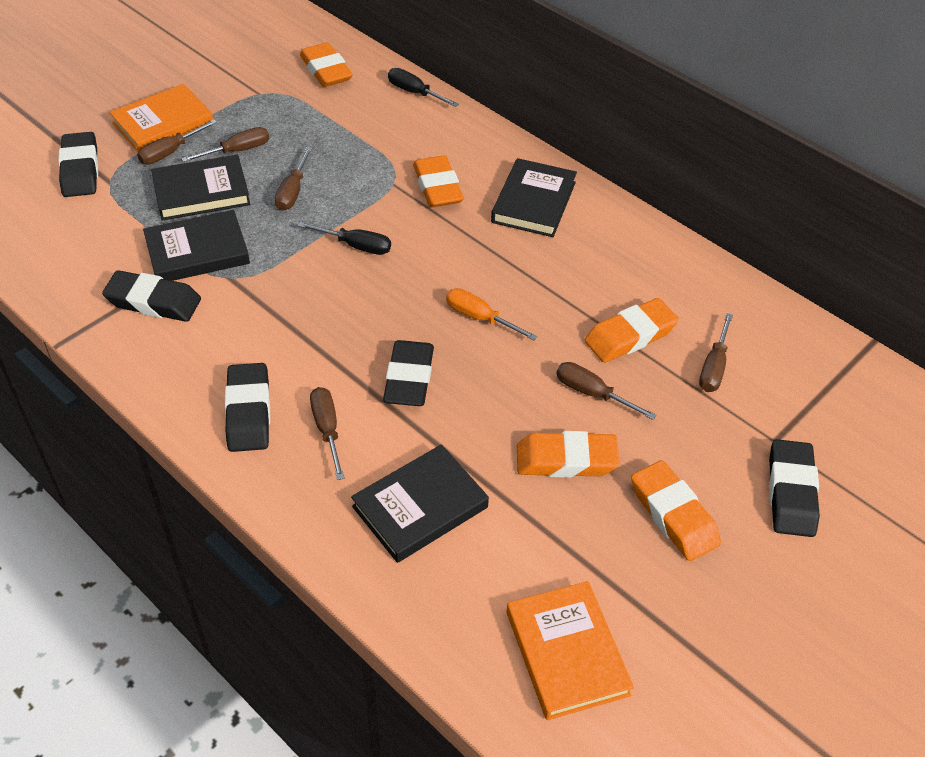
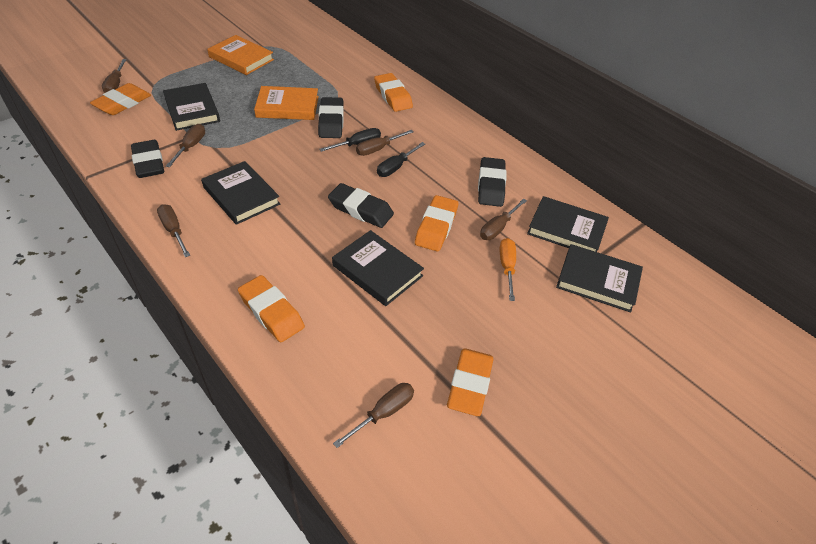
black book: 4 -> 5
black eraser: 5 -> 4

